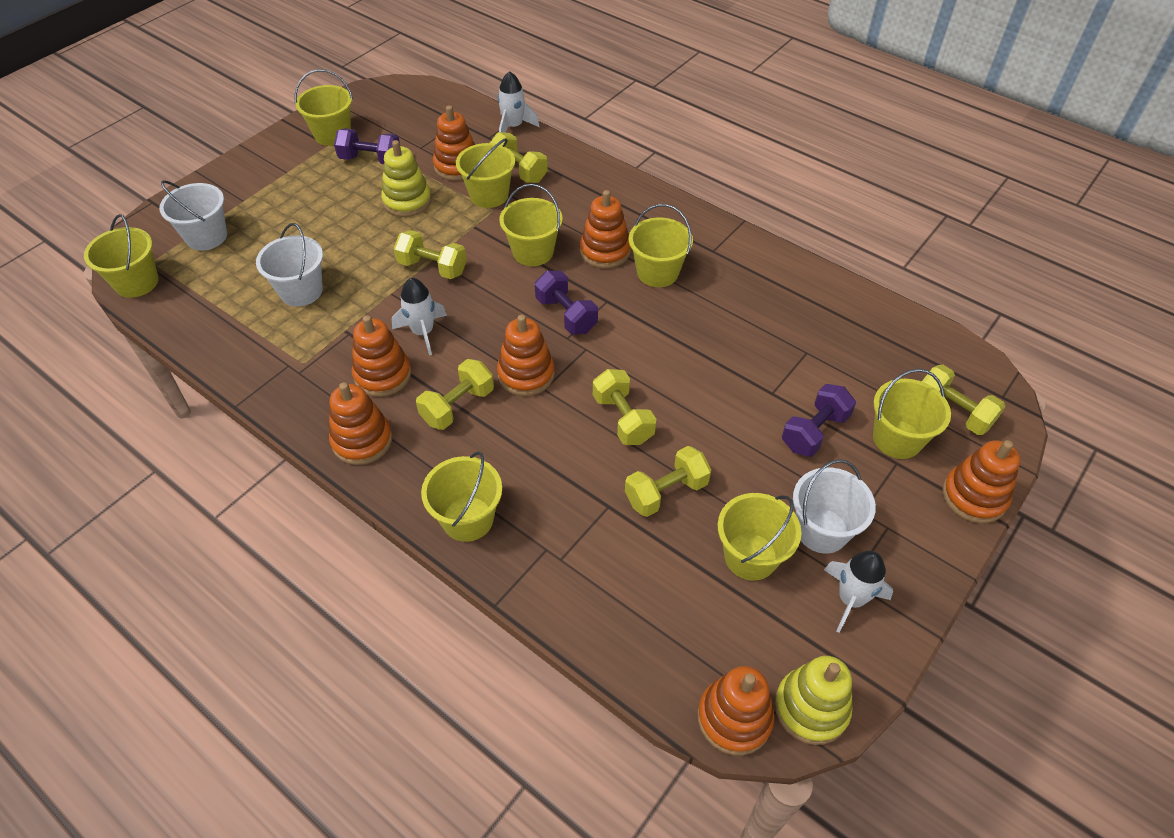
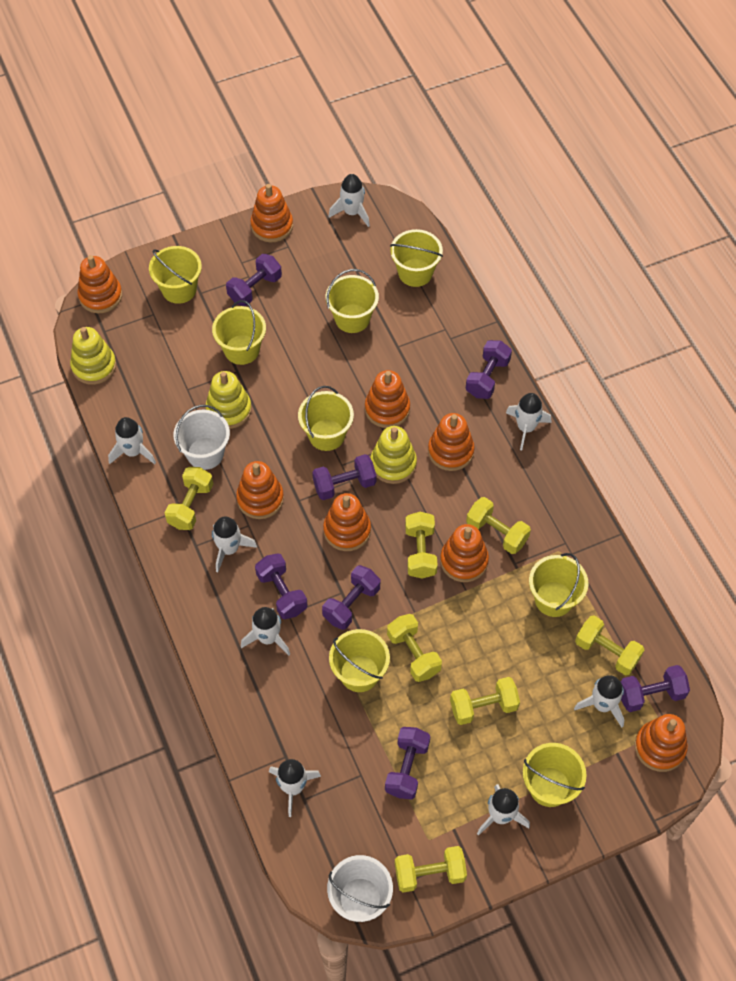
orange stacking toy: 7 -> 8
purple dumbbell: 3 -> 7
white bucket: 3 -> 2
white rocket: 3 -> 8
yellow dumbbell: 6 -> 7
yellow stacking toy: 2 -> 3

